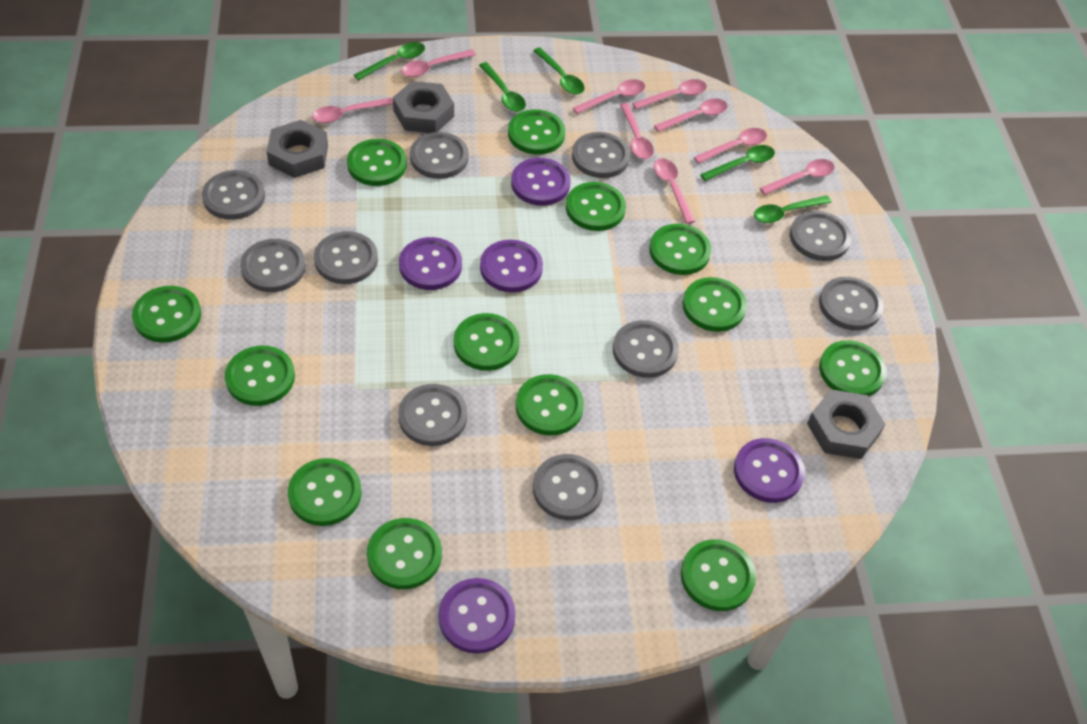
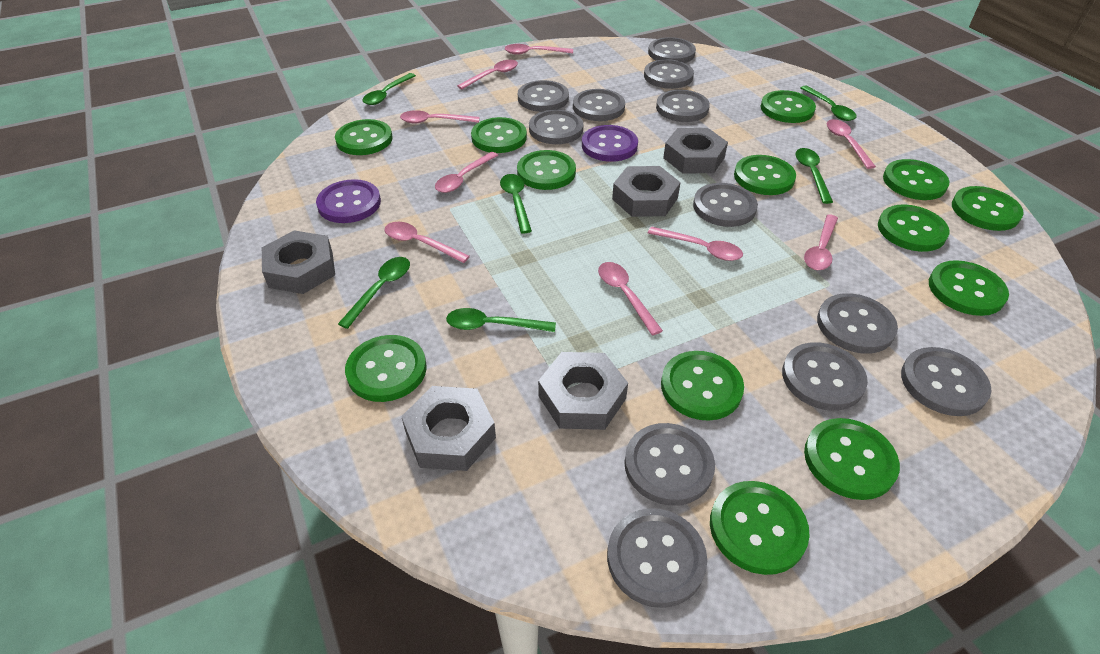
green spoon: 5 -> 6
grey button: 10 -> 12
grey nut: 3 -> 5
purple button: 5 -> 2

